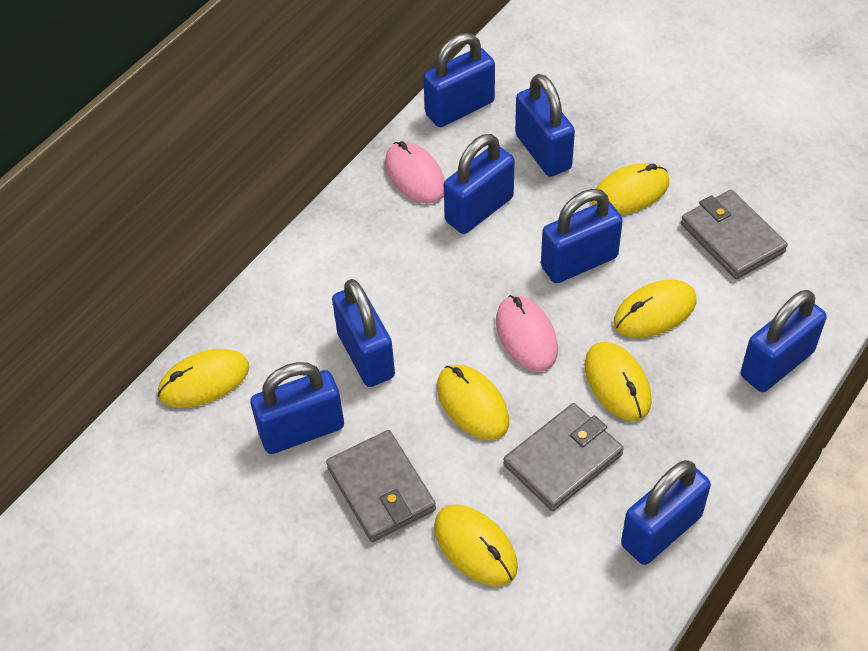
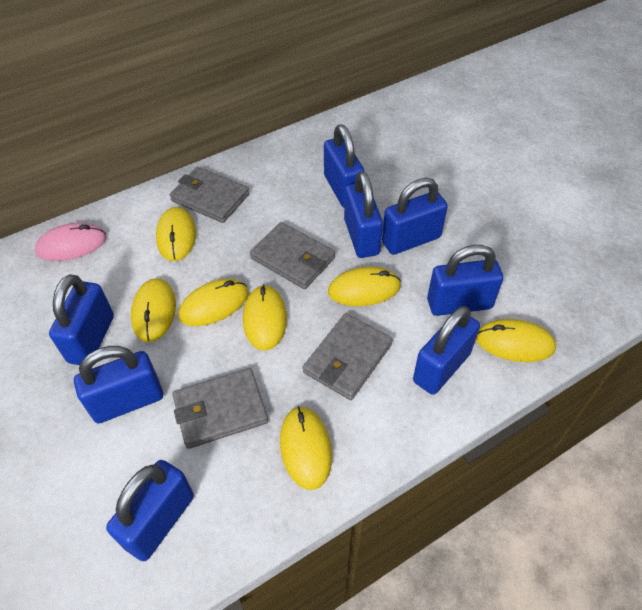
grey wallet: 3 -> 4
pink mouse: 2 -> 1
yellow mouse: 6 -> 7

